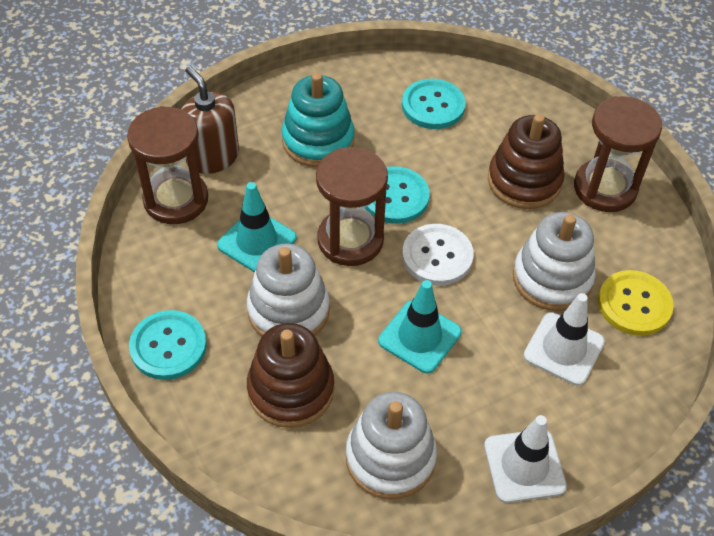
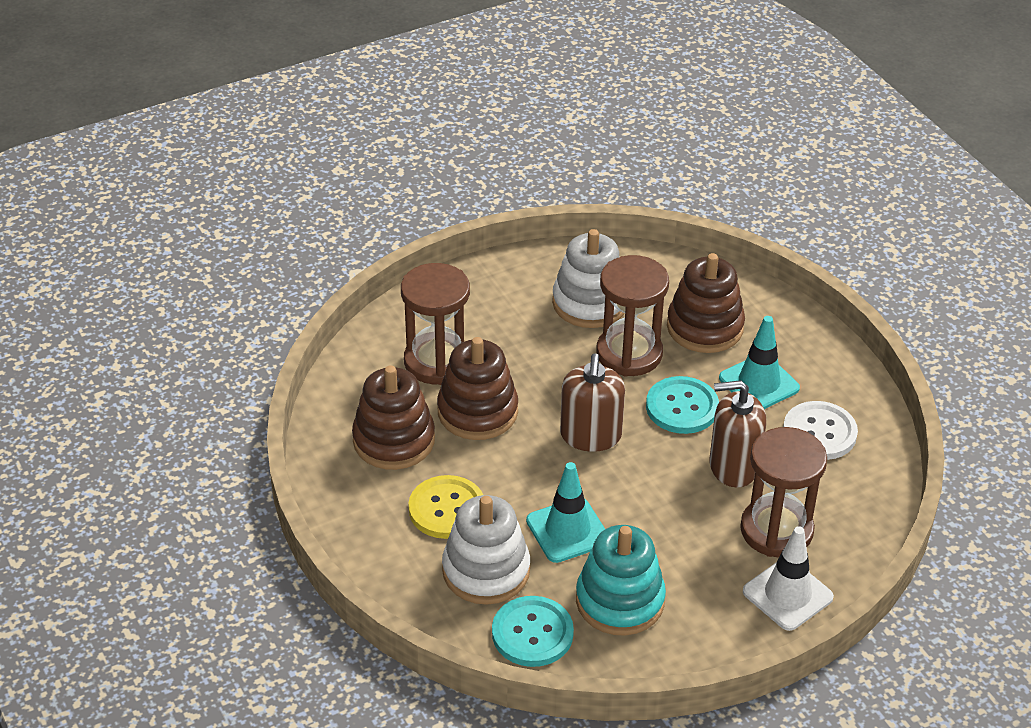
brown soap dispenser: 1 -> 2
brown stacking toy: 2 -> 3
turquoise button: 3 -> 2
white stacking toy: 3 -> 2
white traffic cone: 2 -> 1

